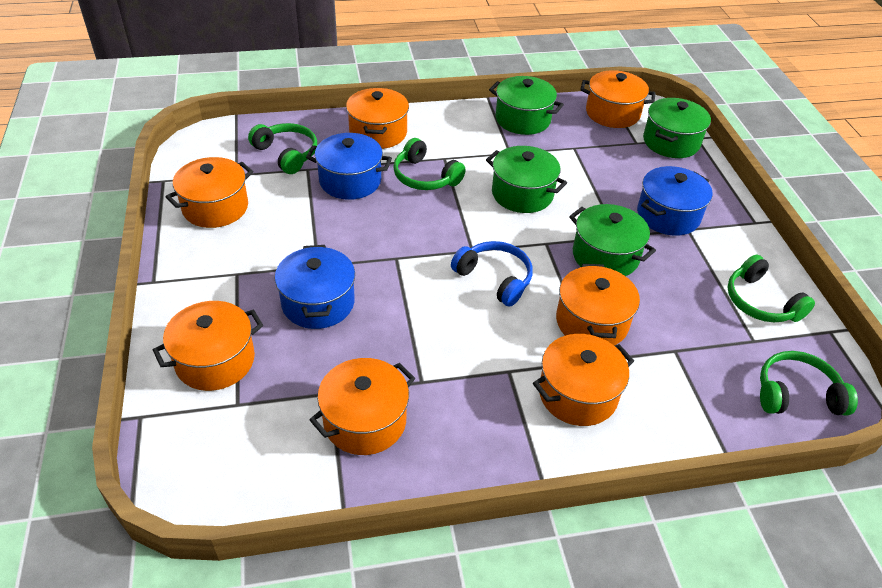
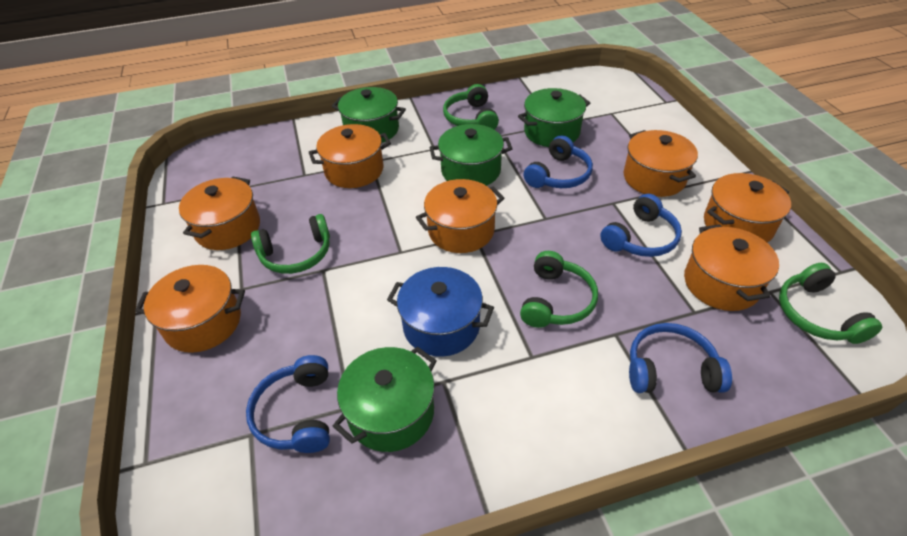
blue headphones: 1 -> 4
blue pot: 3 -> 1

